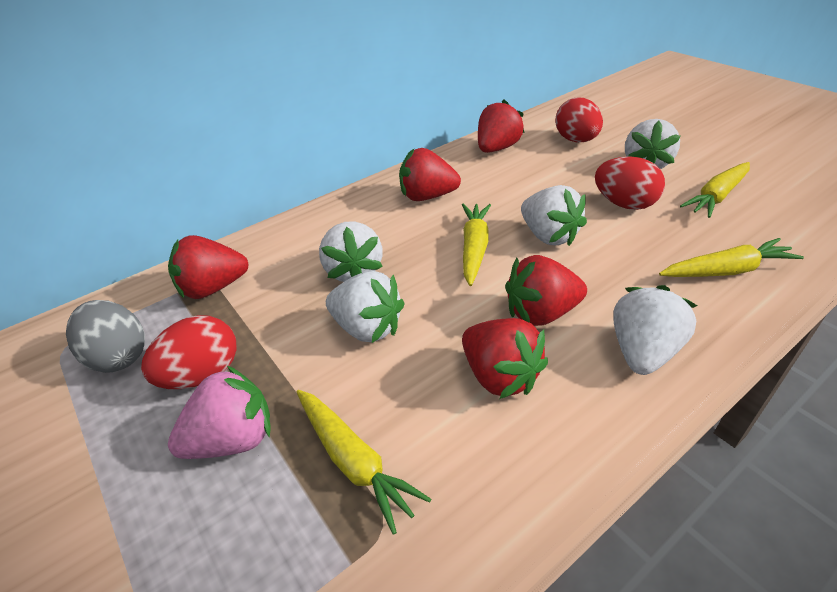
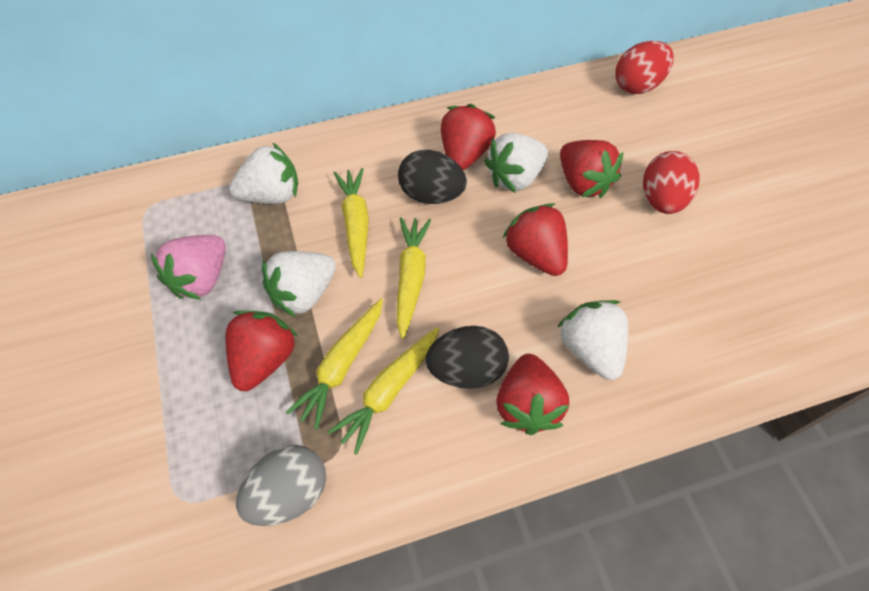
black egg: 0 -> 2
red egg: 3 -> 2
white strawberry: 5 -> 4

